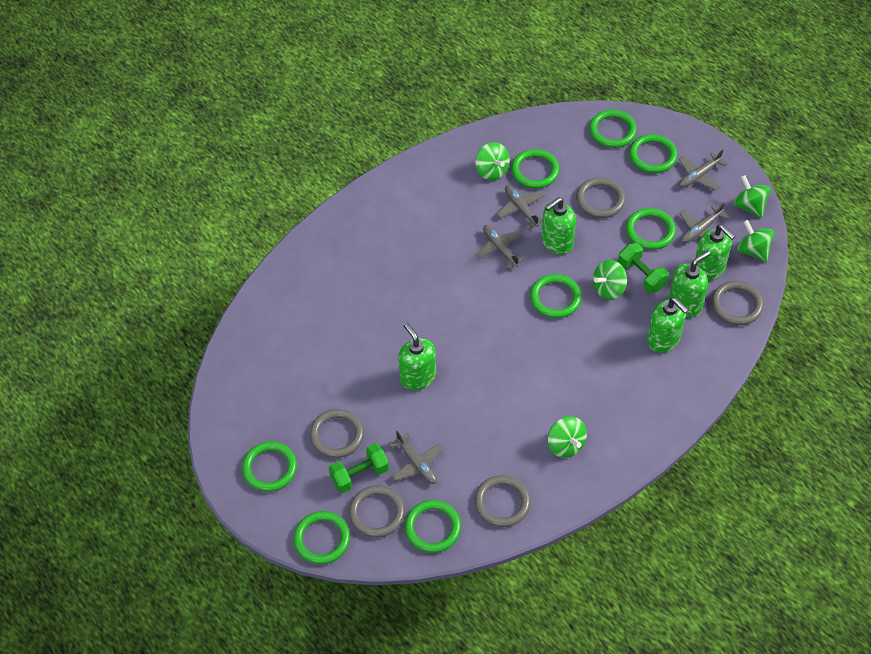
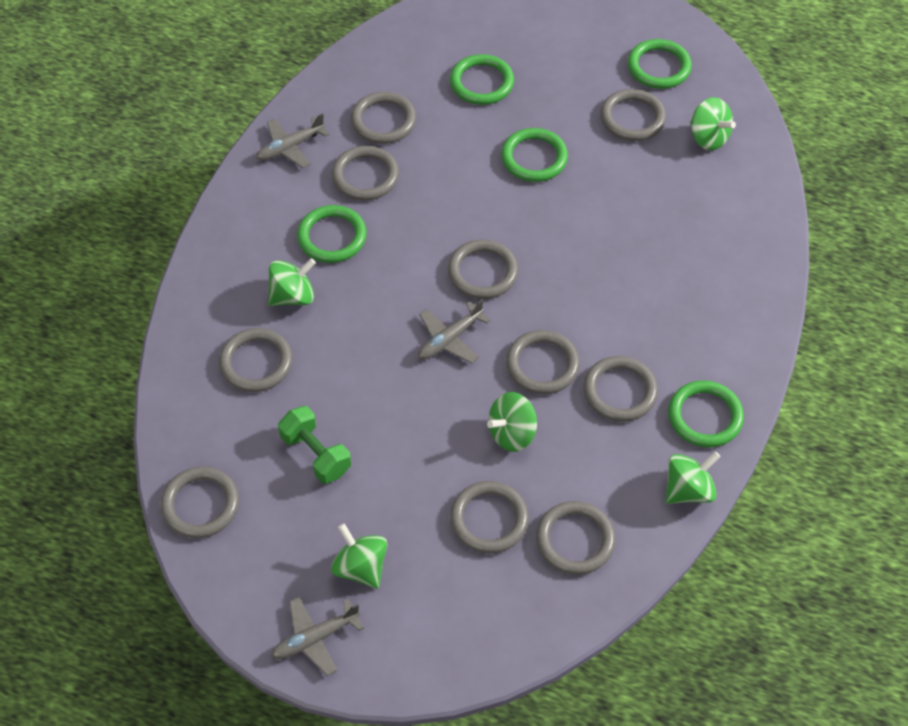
green dumbbell: 2 -> 1
green ring: 8 -> 5
green soap dispenser: 5 -> 0
grey plane: 5 -> 3
grey ring: 5 -> 10

